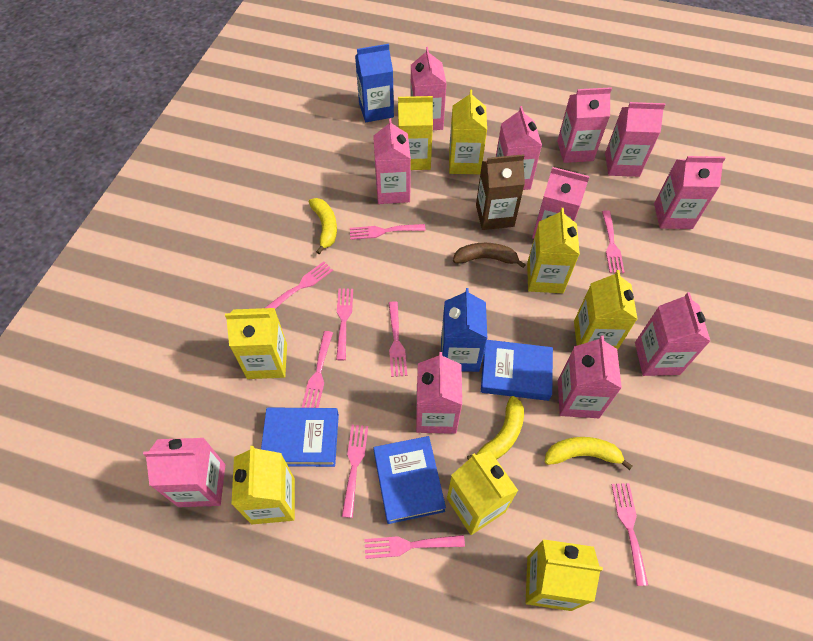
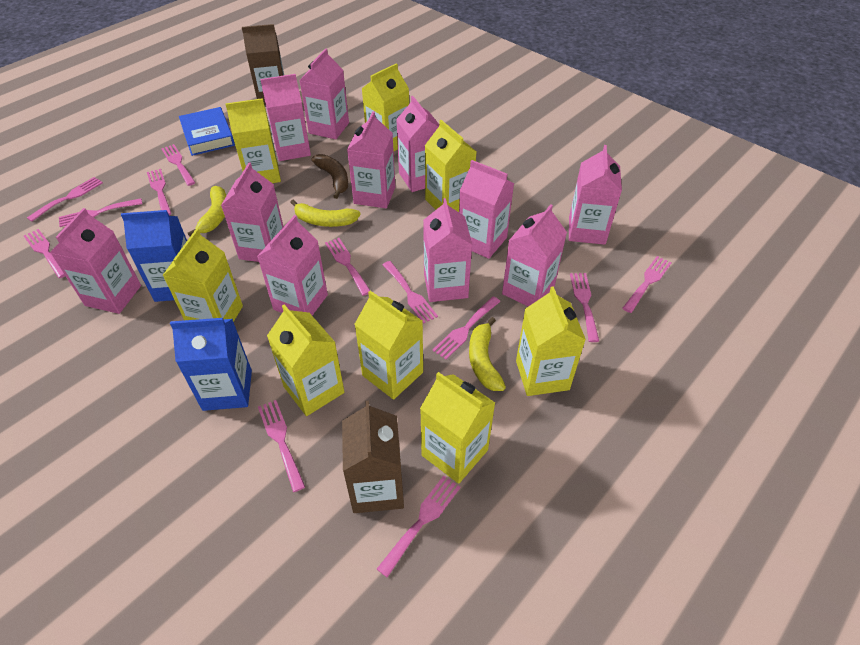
blue book: 3 -> 1
brown carton: 1 -> 2
pink fork: 9 -> 12

